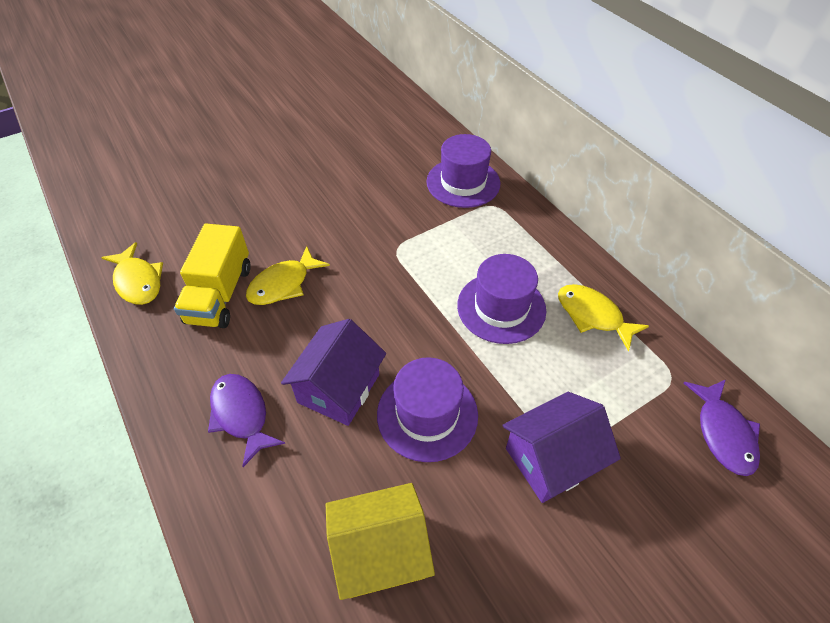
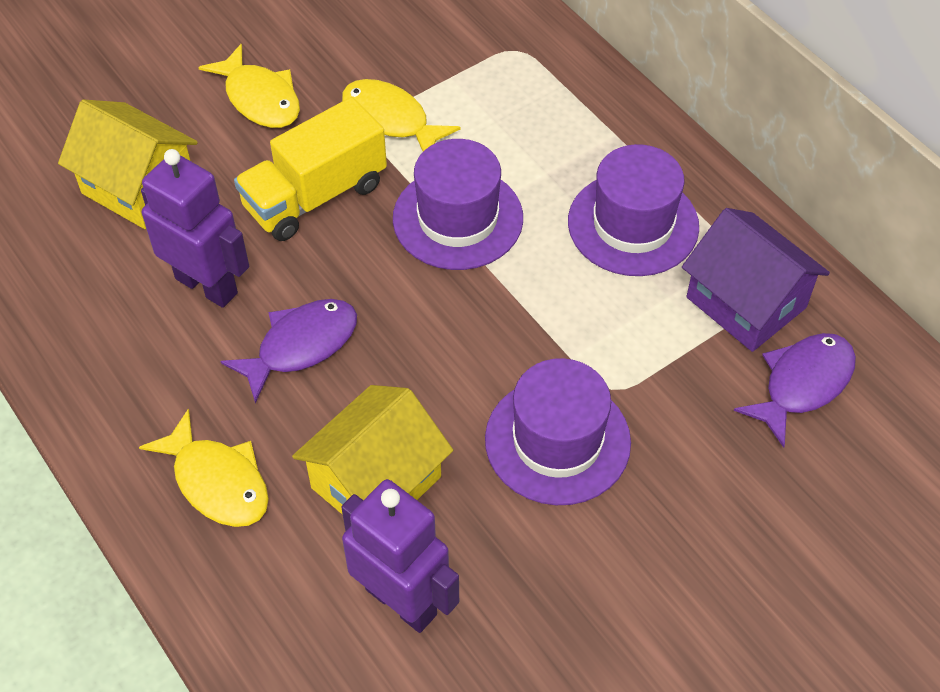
purple house: 2 -> 1
purple robot: 0 -> 2
yellow house: 1 -> 2

